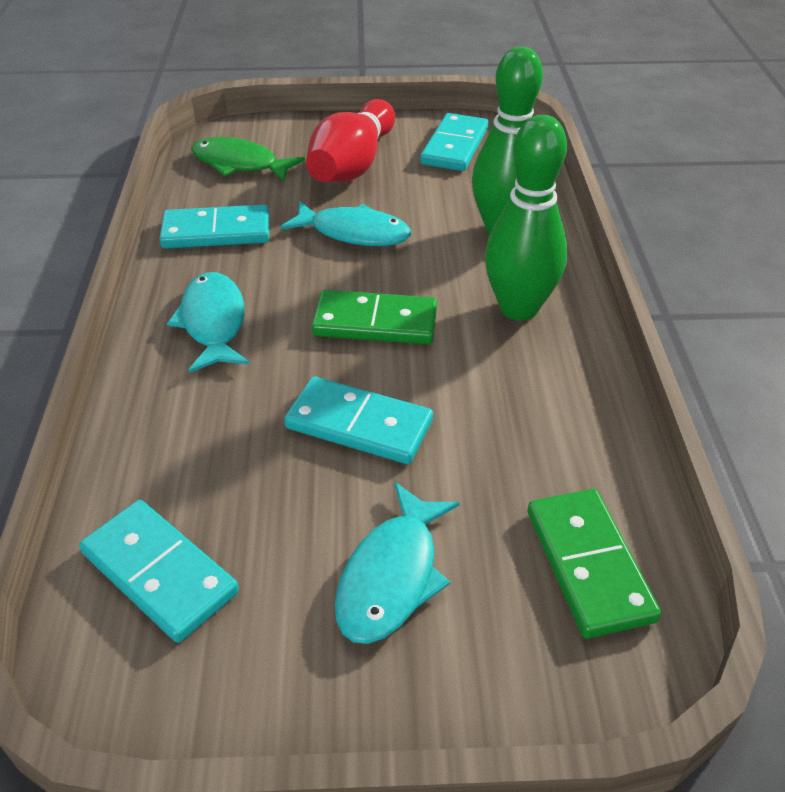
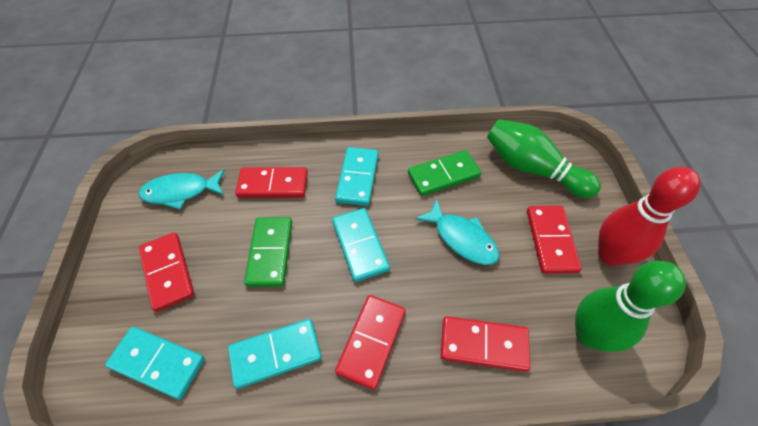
green fish: 1 -> 0
red domino: 0 -> 5
turquoise fish: 3 -> 2

